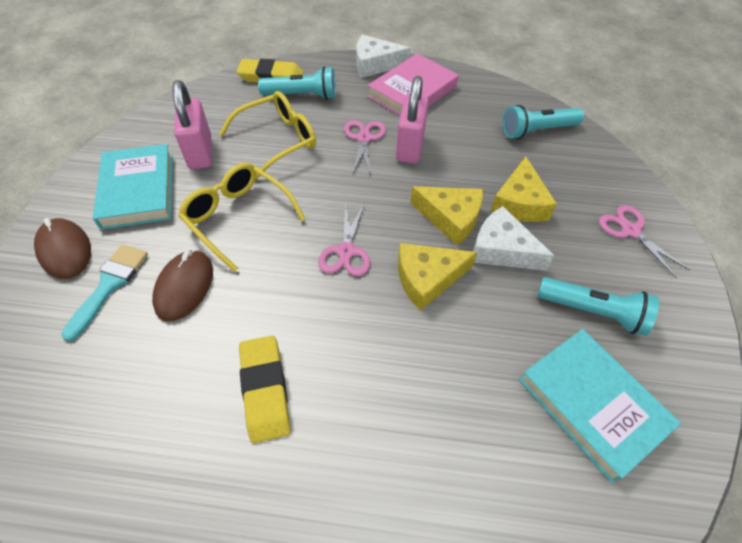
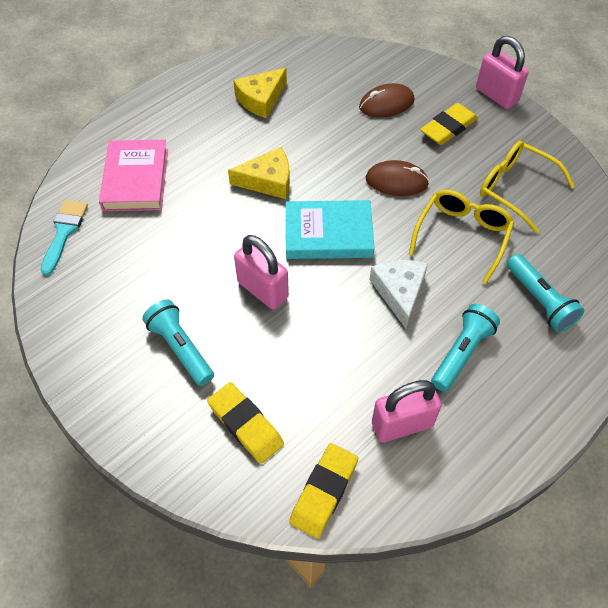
pink padlock: 2 -> 3
pink scissors: 3 -> 0
turquoise book: 2 -> 1
white cheese: 2 -> 1
yellow cheese: 3 -> 2
yellow eraser: 2 -> 3

